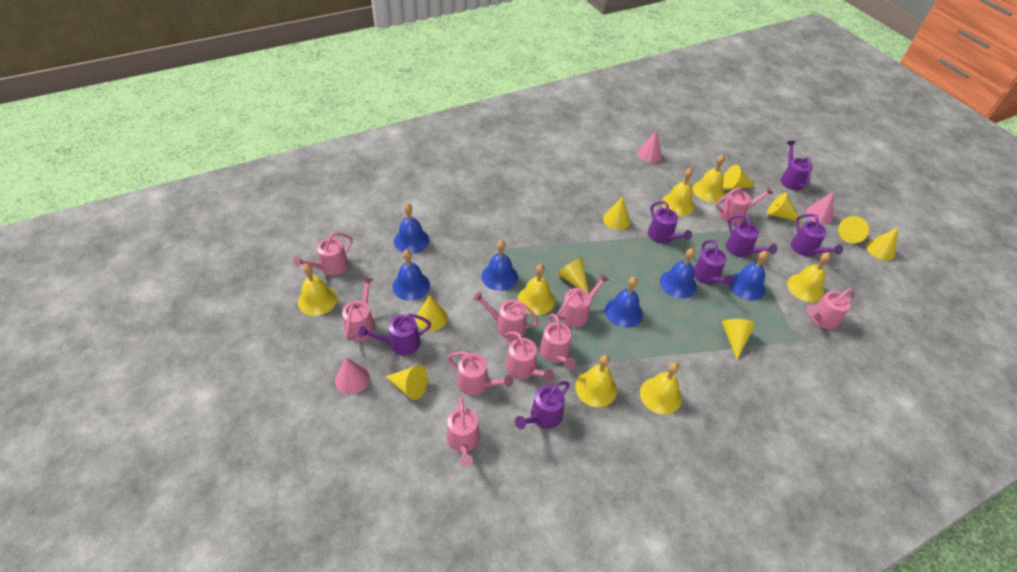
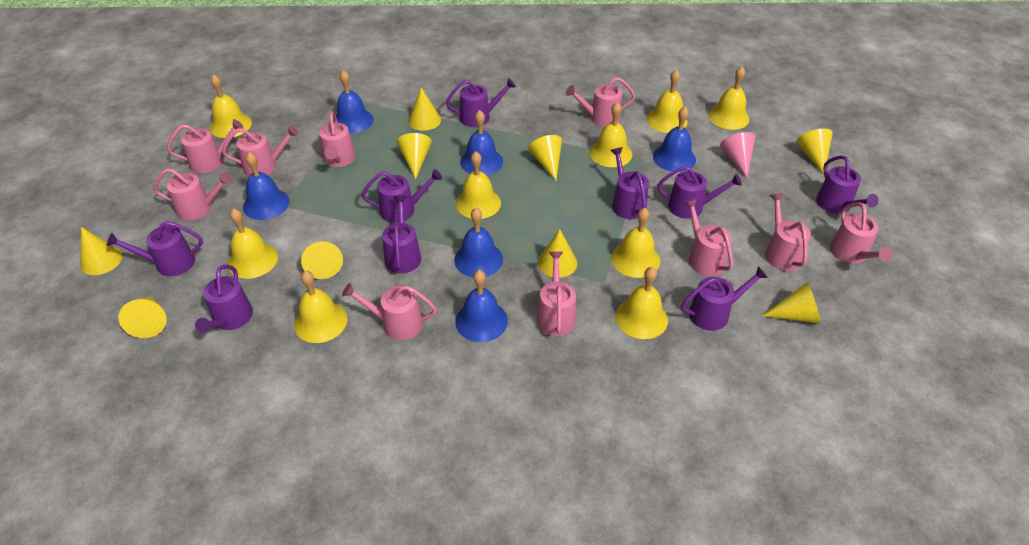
pink cone: 3 -> 1
purple watering can: 7 -> 9
yellow bell: 7 -> 9

